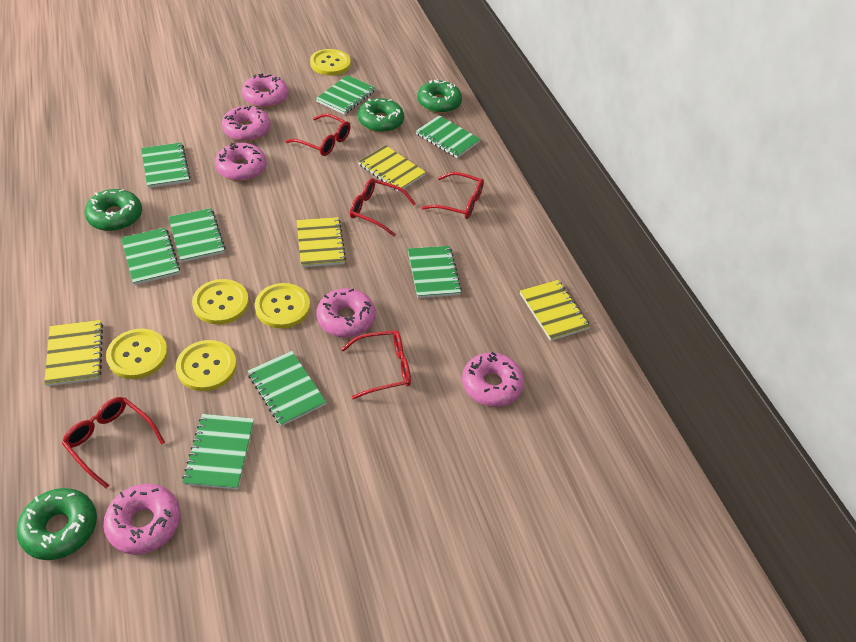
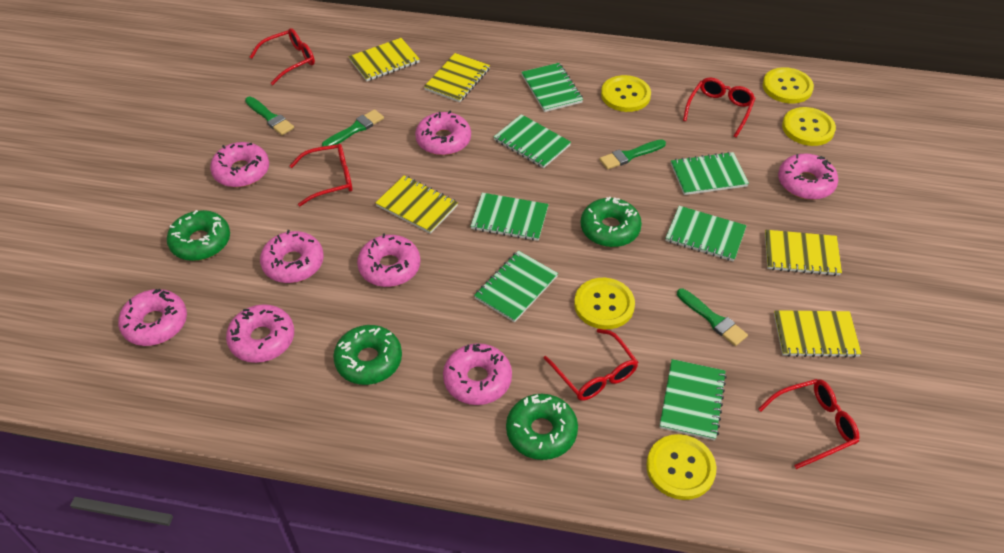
green brush: 0 -> 4
green notebook: 8 -> 7
pink donut: 6 -> 8
yellow notebook: 4 -> 5

